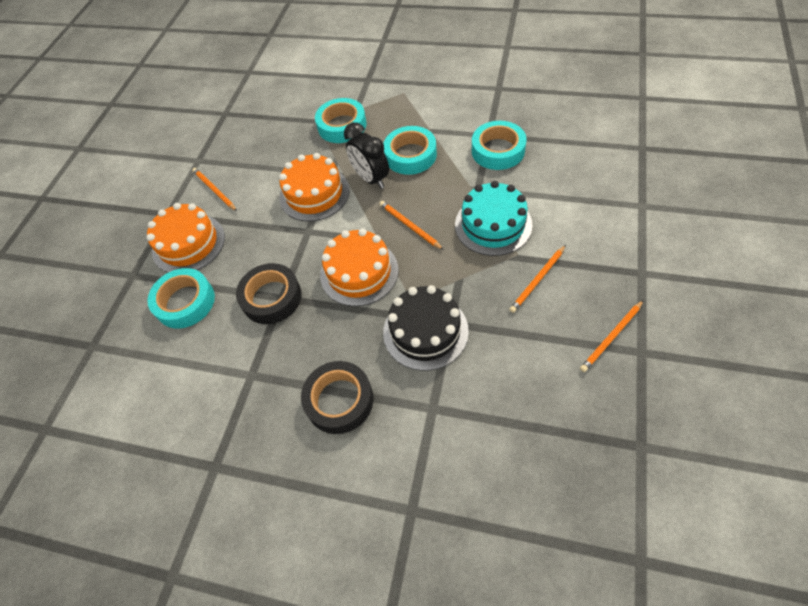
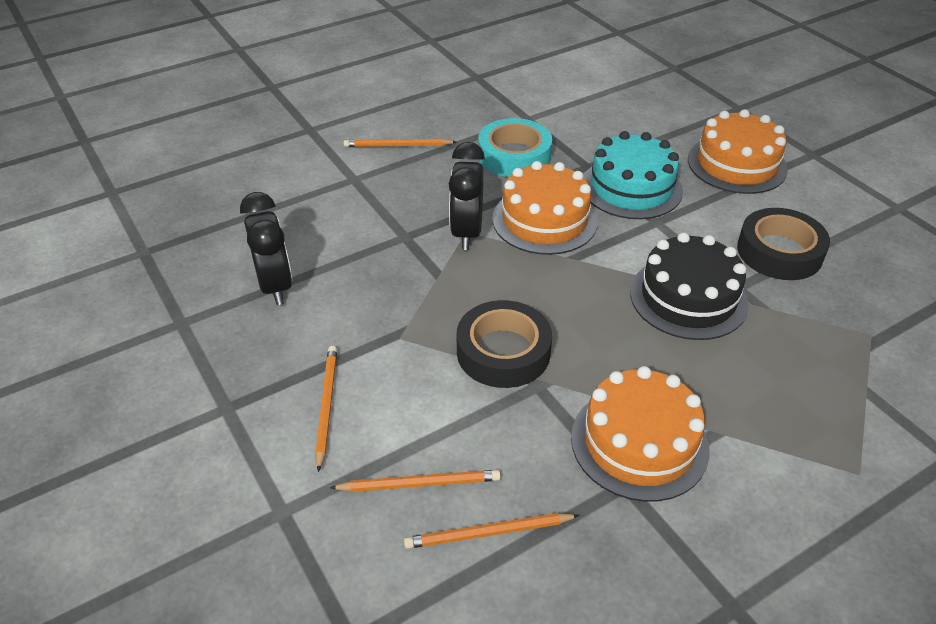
black clock: 1 -> 2
turquoise tape: 4 -> 1

